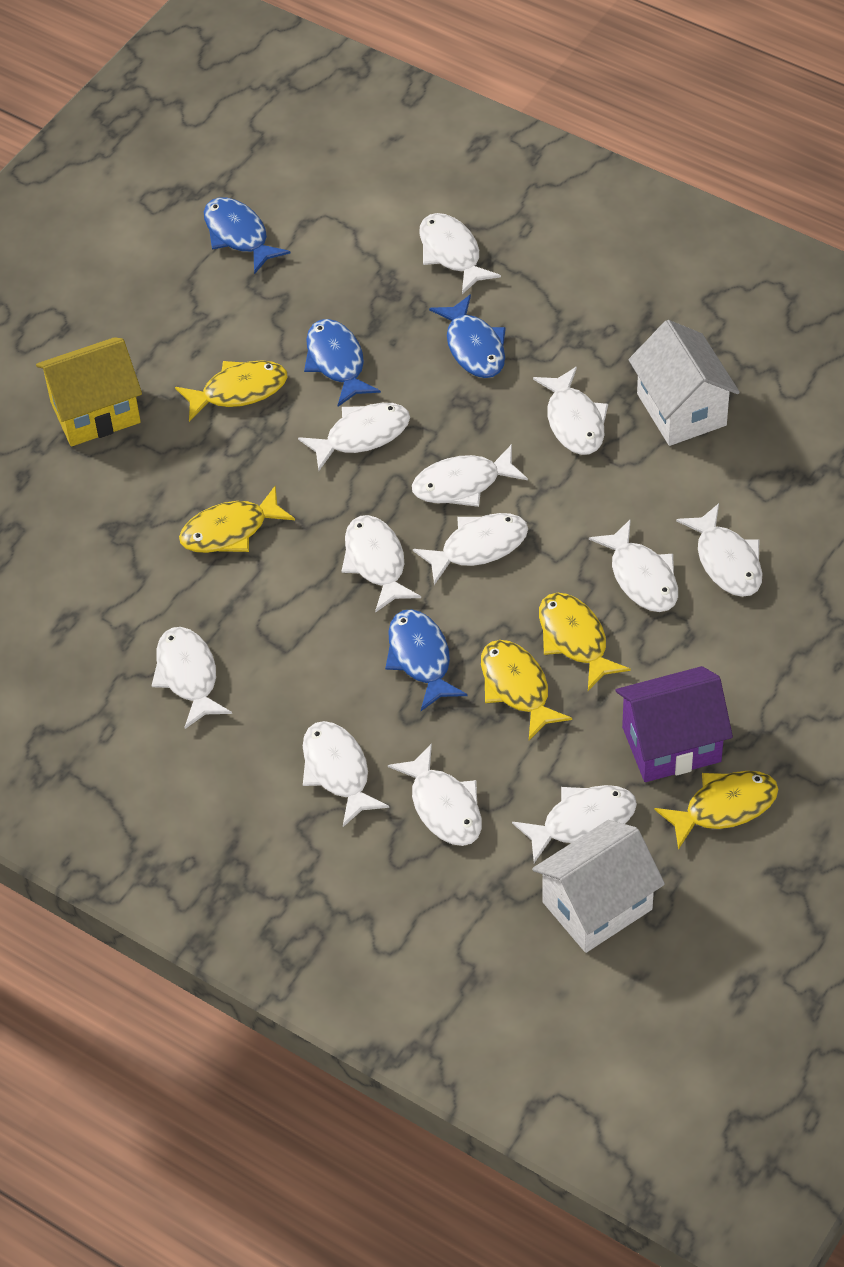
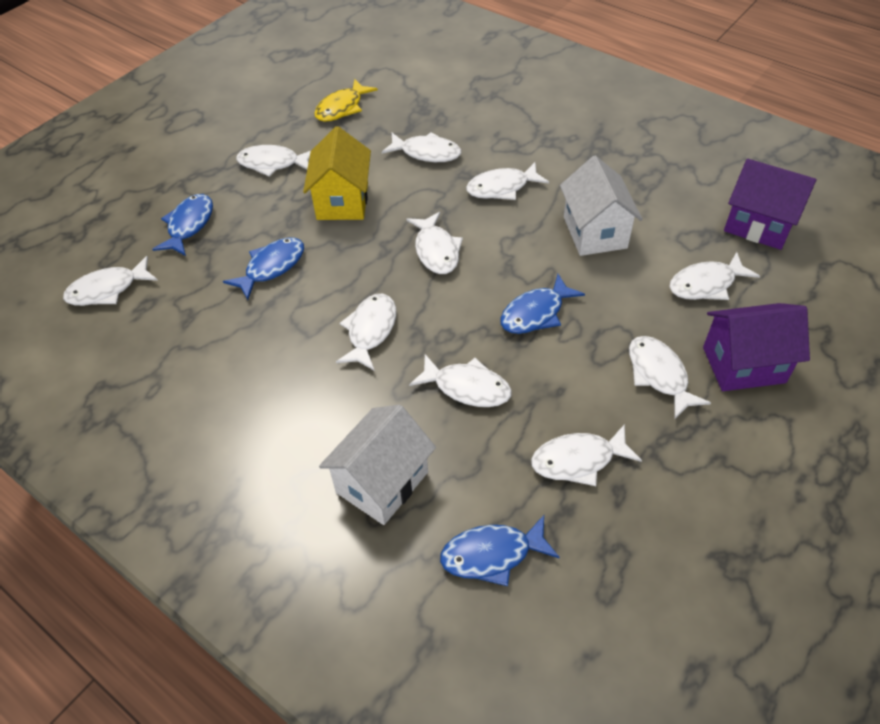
purple house: 1 -> 2
white fish: 12 -> 10
yellow fish: 5 -> 1

